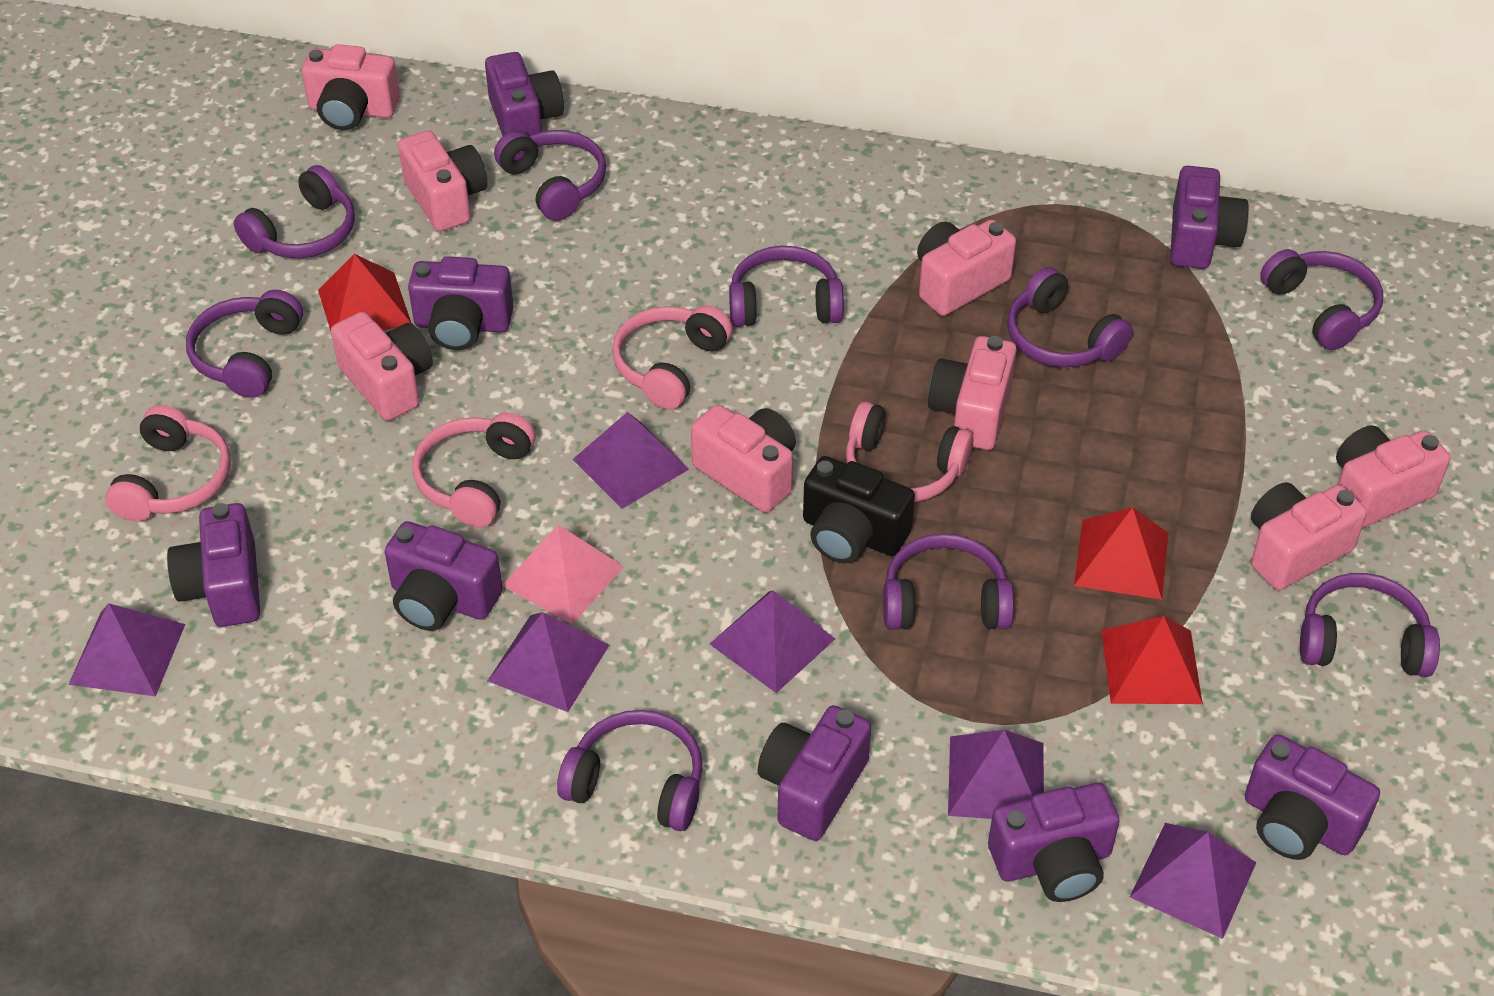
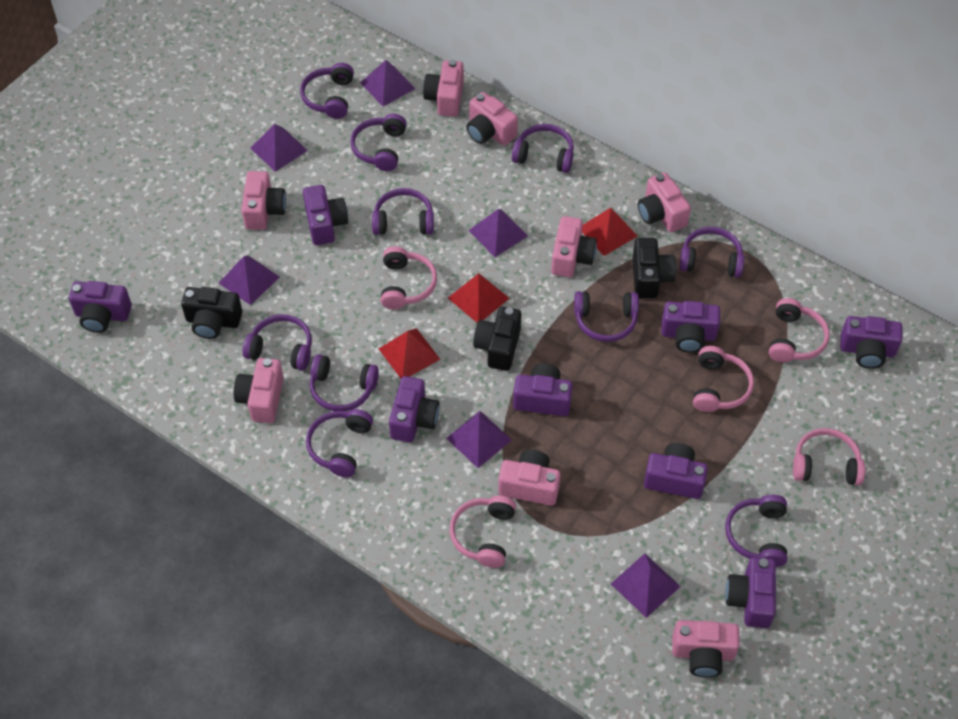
black camera: 1 -> 3
pink headphones: 4 -> 5
pink pyramid: 1 -> 0
purple headphones: 9 -> 10

